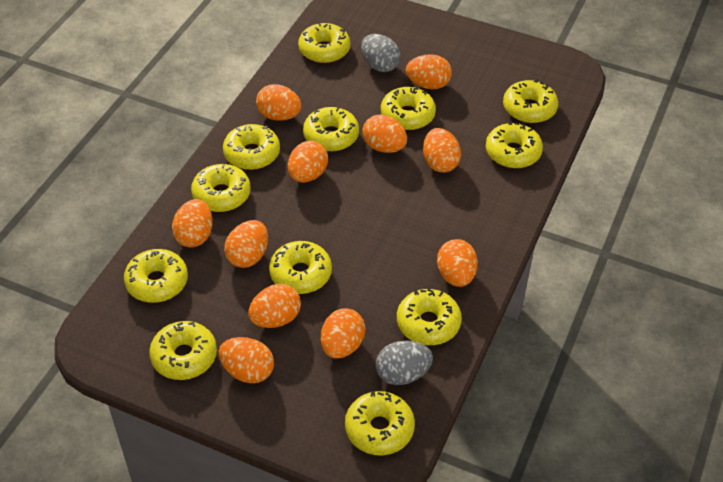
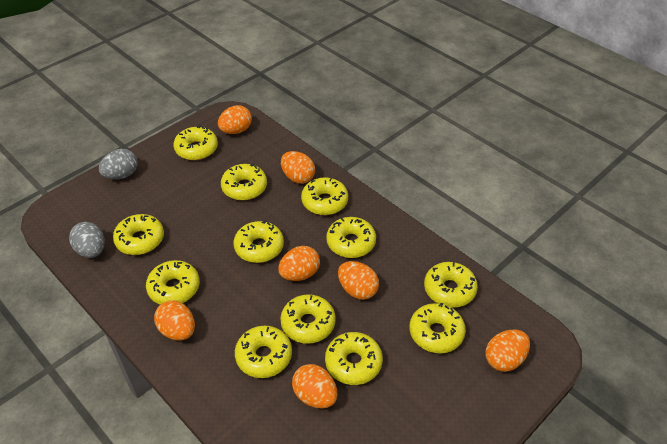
orange egg: 11 -> 7

